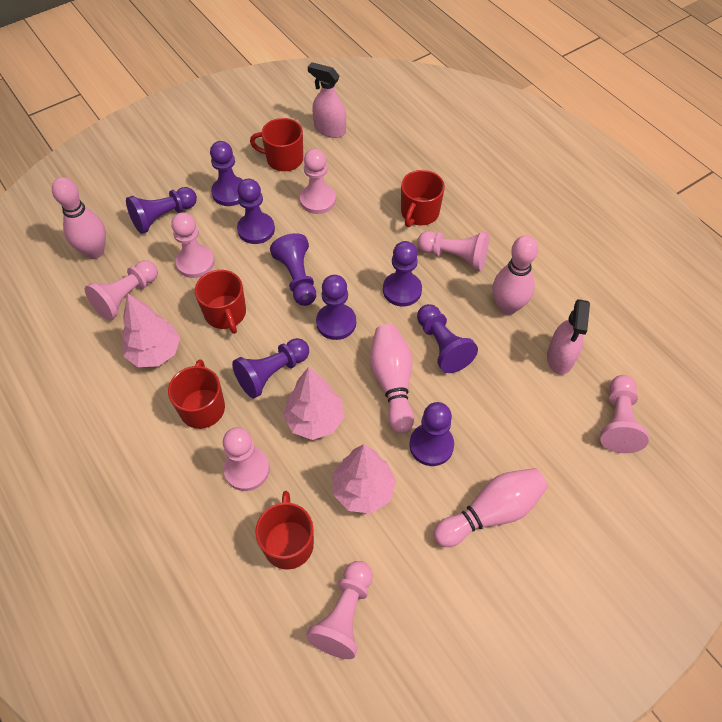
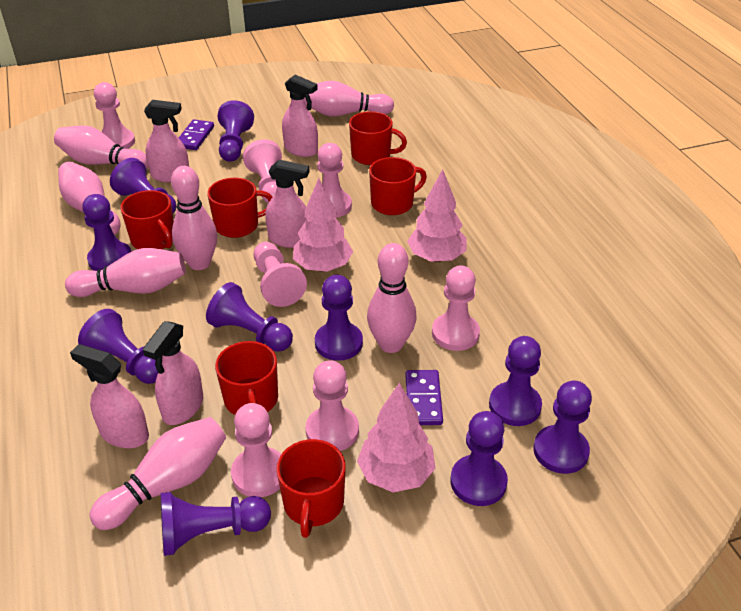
pink bowling pin: 4 -> 7
pink spray bottle: 2 -> 5
purple domino: 0 -> 2
purple pawn: 9 -> 10
red mug: 5 -> 6

